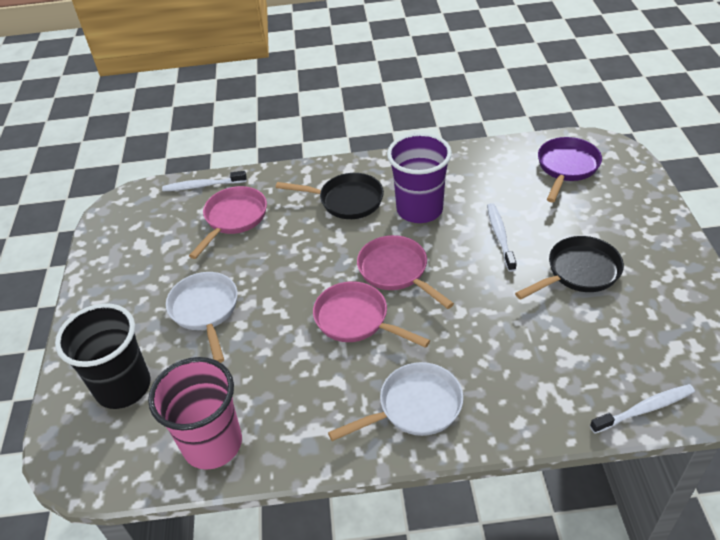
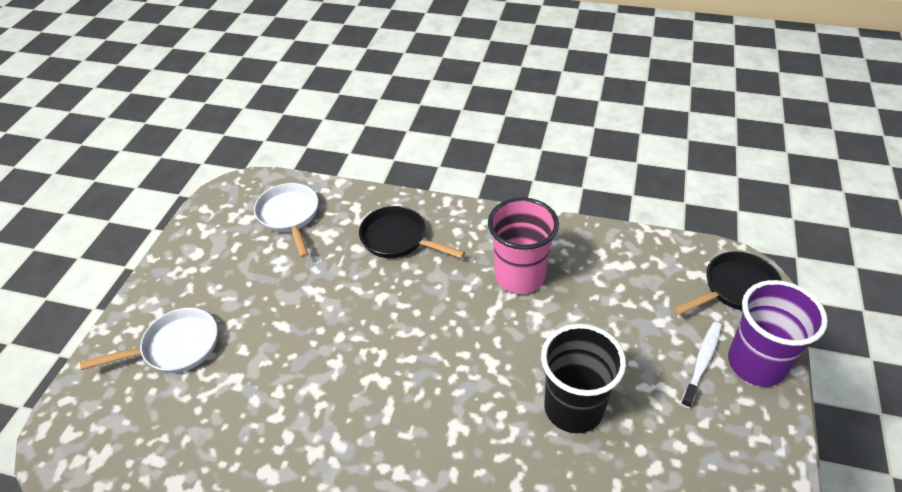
pink pan: 3 -> 0
purple pan: 1 -> 0
white toothbrush: 3 -> 1

